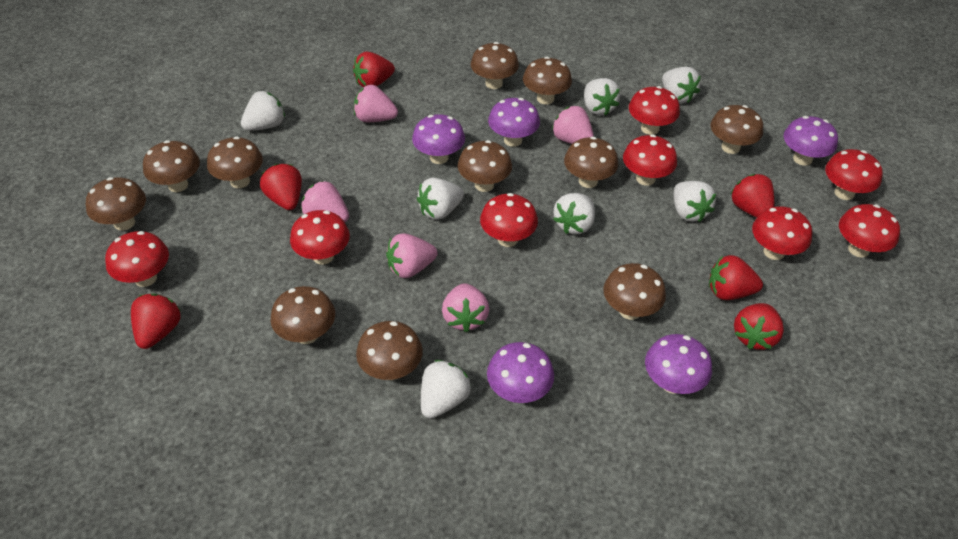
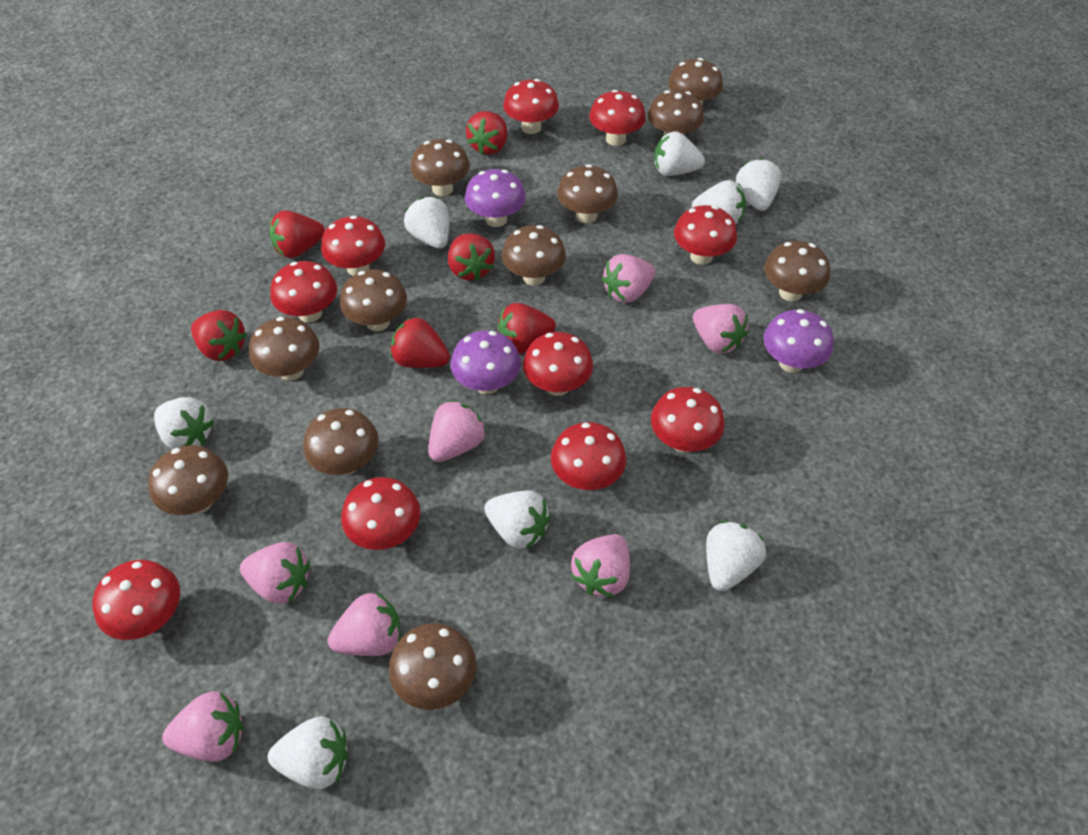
pink strawberry: 5 -> 7
purple mushroom: 5 -> 3
red mushroom: 8 -> 10
white strawberry: 7 -> 8

